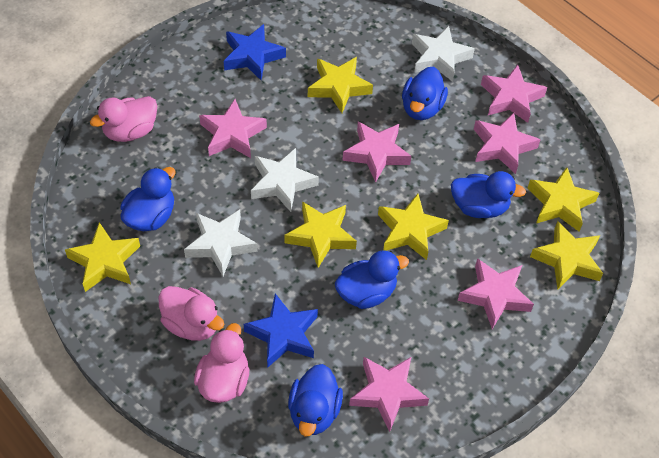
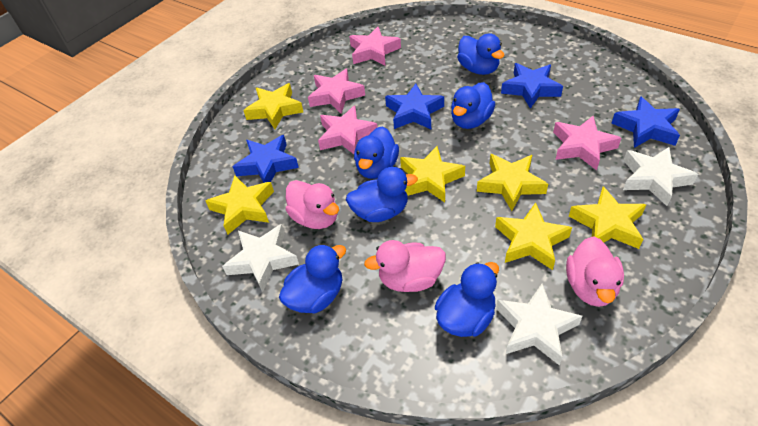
blue duck: 5 -> 6
blue star: 2 -> 4
pink star: 6 -> 4

